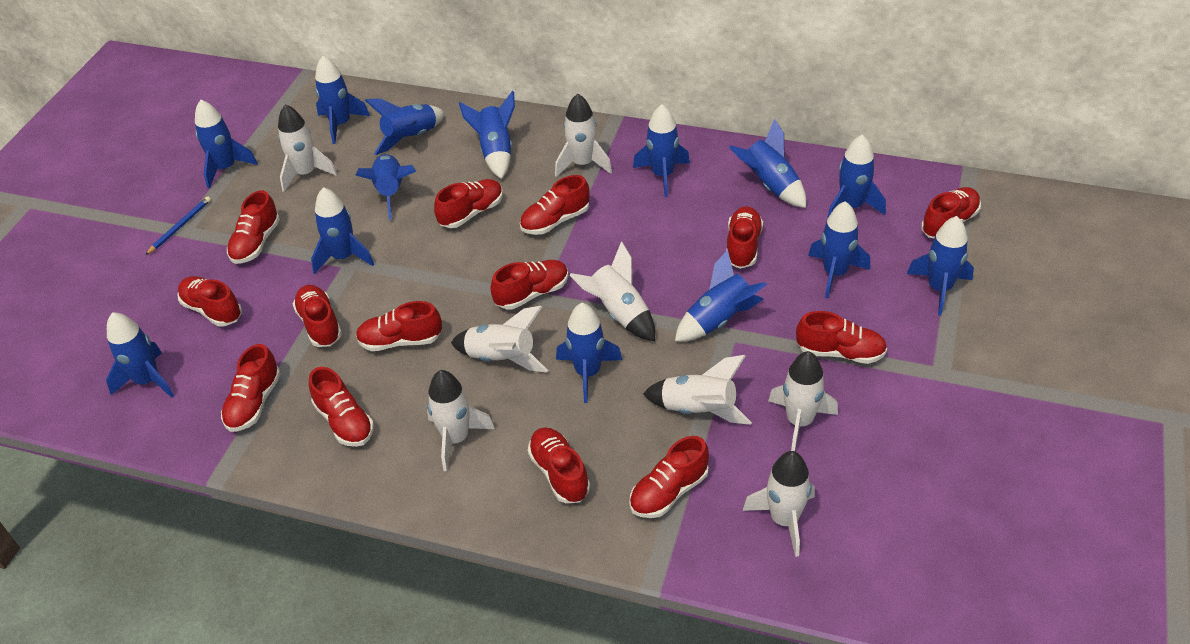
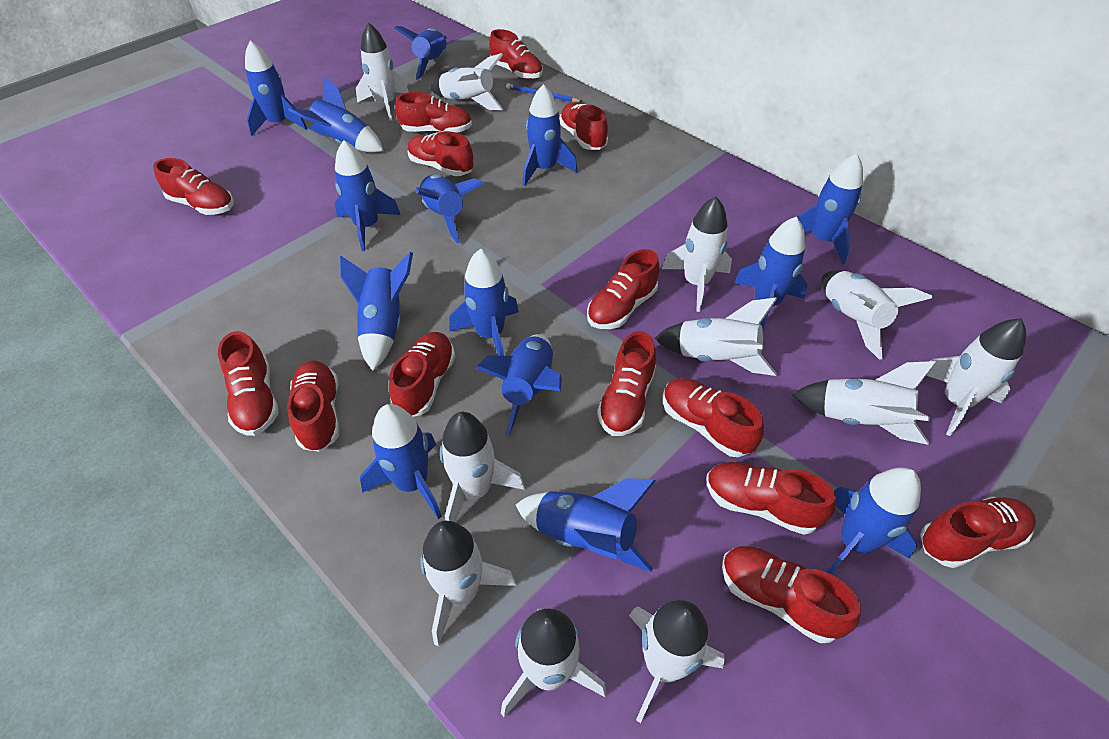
white rocket: 8 -> 11

